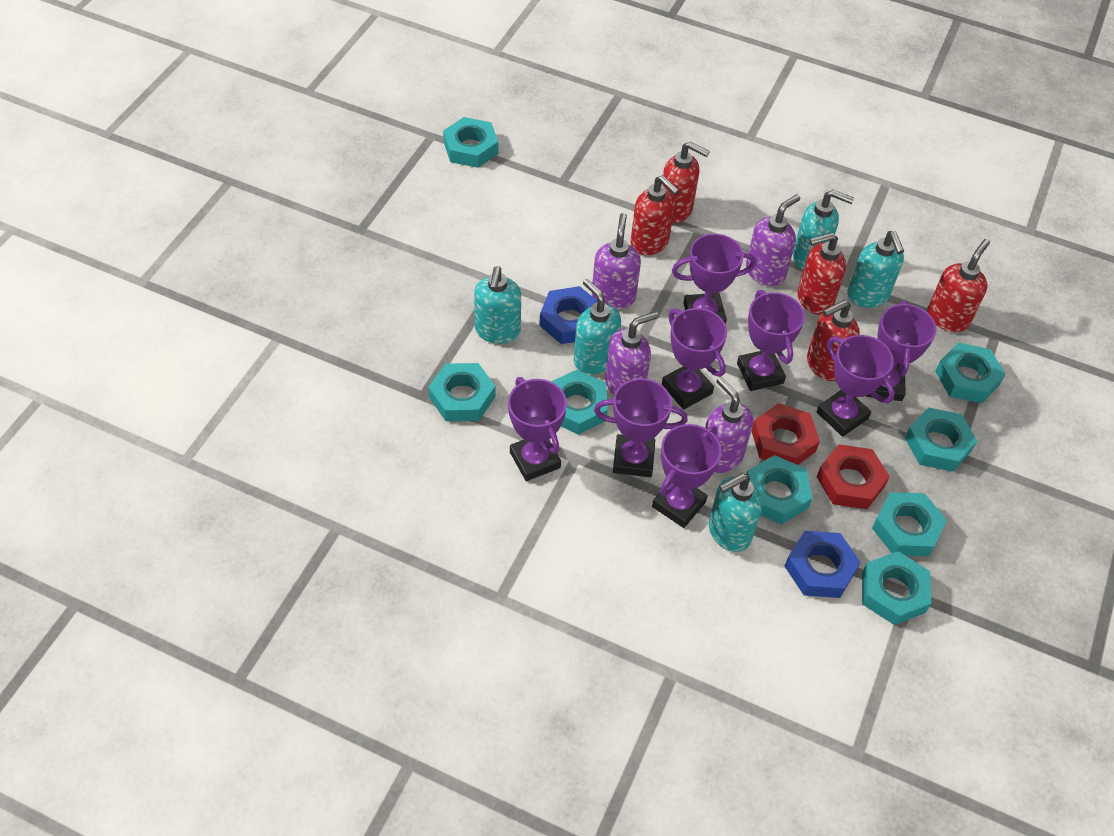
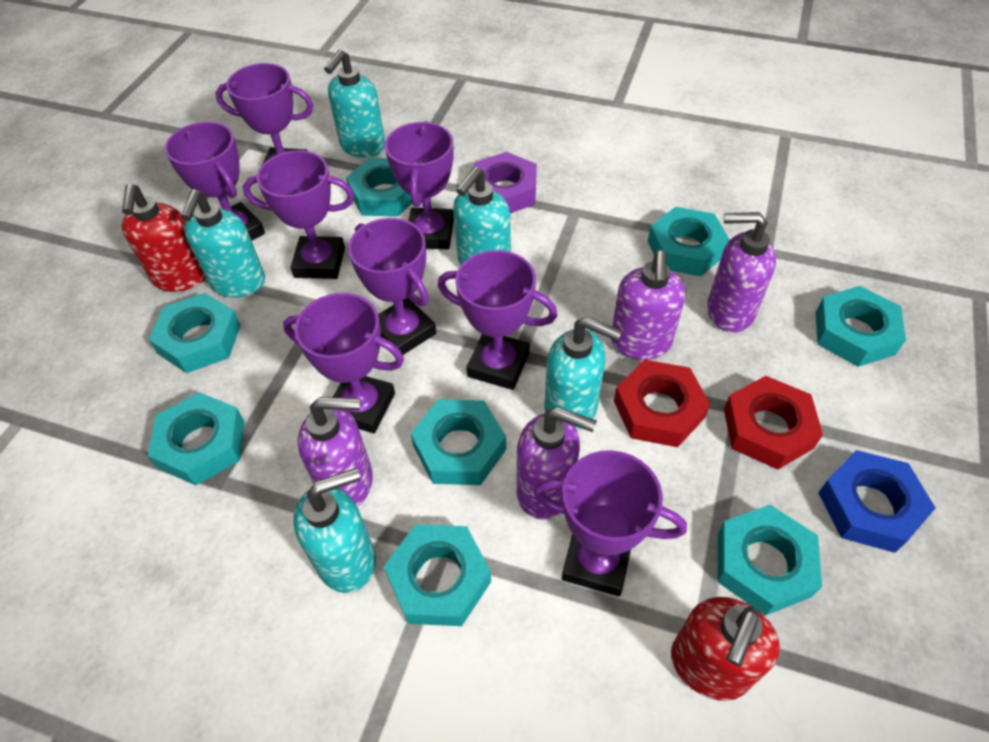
blue nut: 2 -> 1
purple nut: 0 -> 1
red soap dispenser: 5 -> 2

